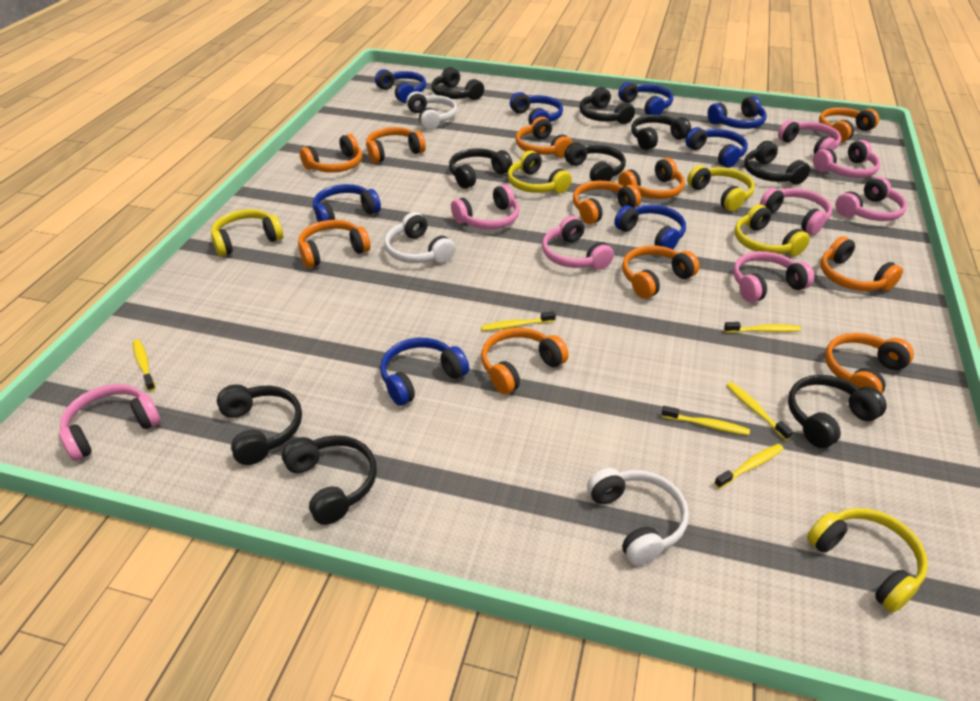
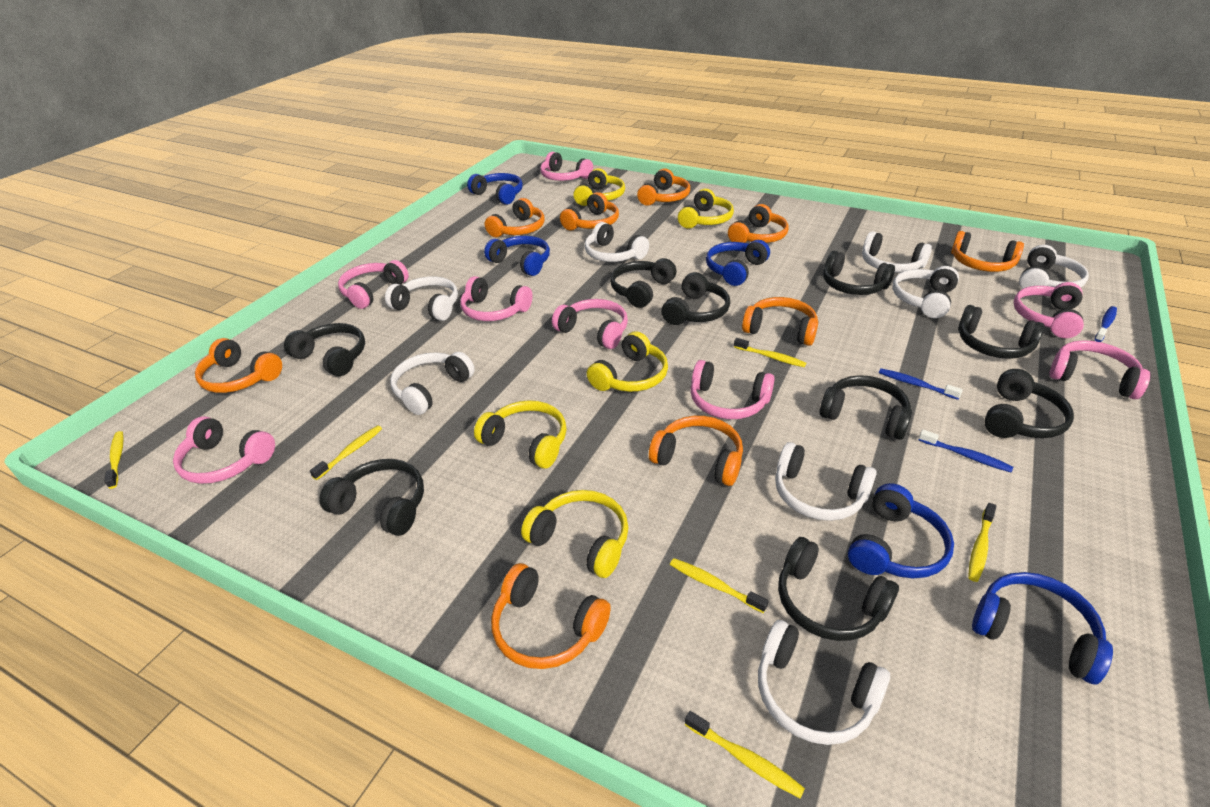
blue headphones: 8 -> 5
blue toothbrush: 0 -> 3
orange headphones: 11 -> 9
white headphones: 3 -> 8

